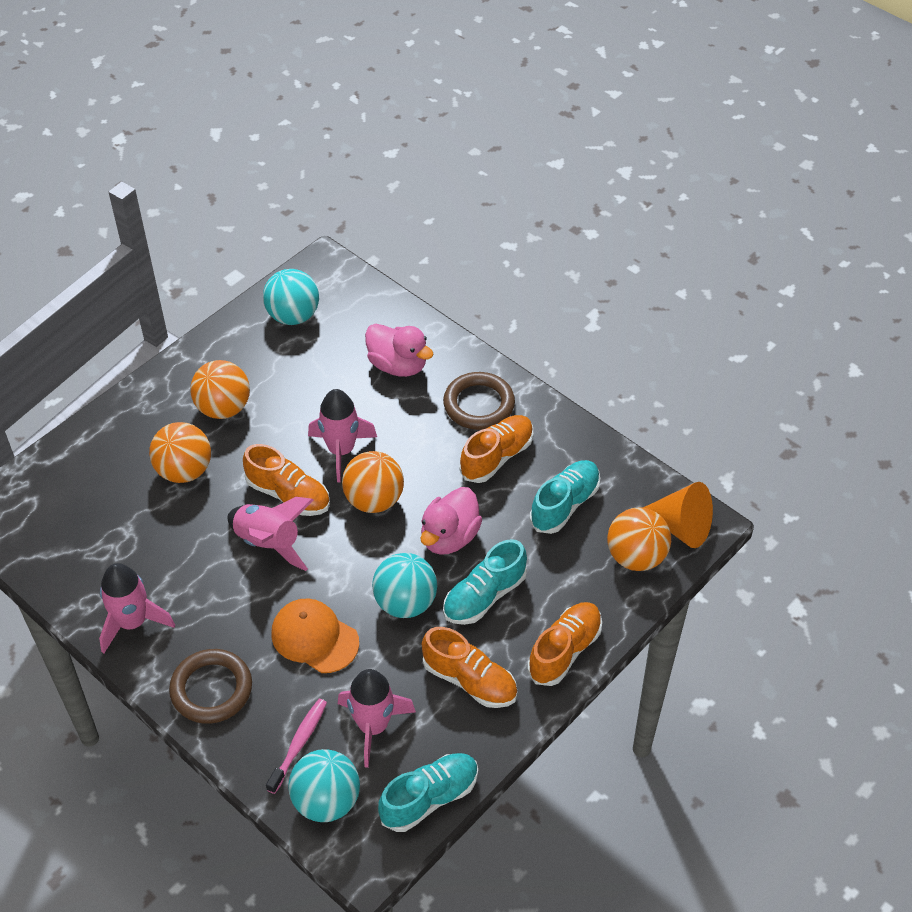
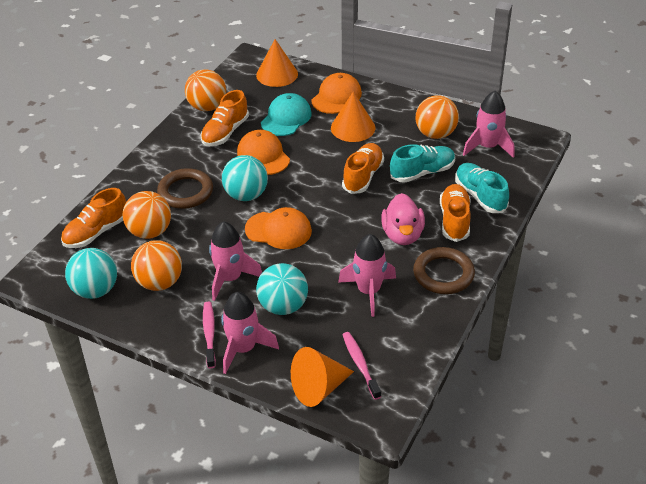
orange cap: 1 -> 3
orange cone: 1 -> 3
pink duck: 2 -> 1
pink toothbrush: 1 -> 2
turquoise cap: 0 -> 1
turquoise shoe: 3 -> 2

